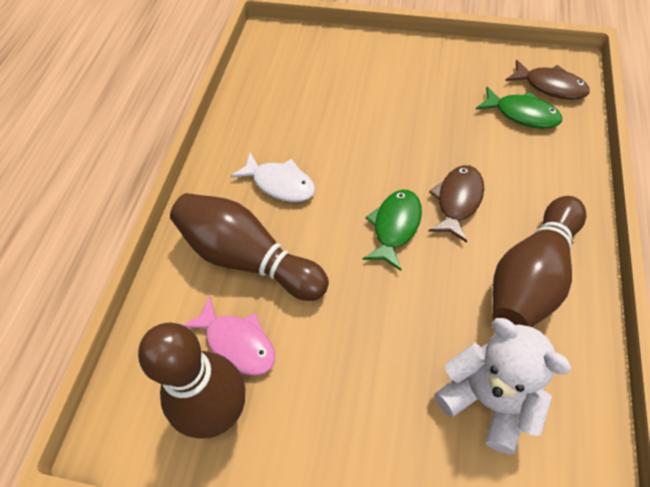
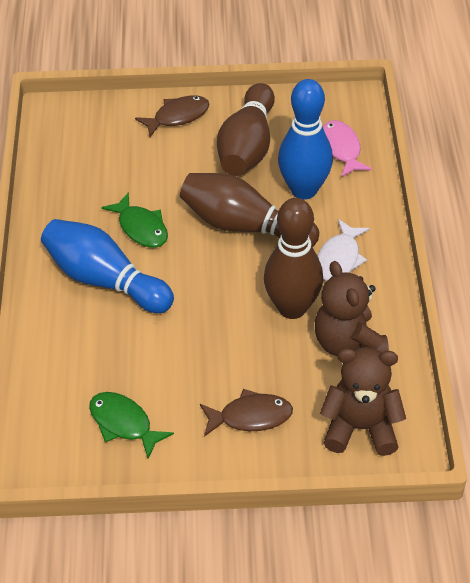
blue bowling pin: 0 -> 2
brown teddy bear: 0 -> 2
white teddy bear: 1 -> 0

